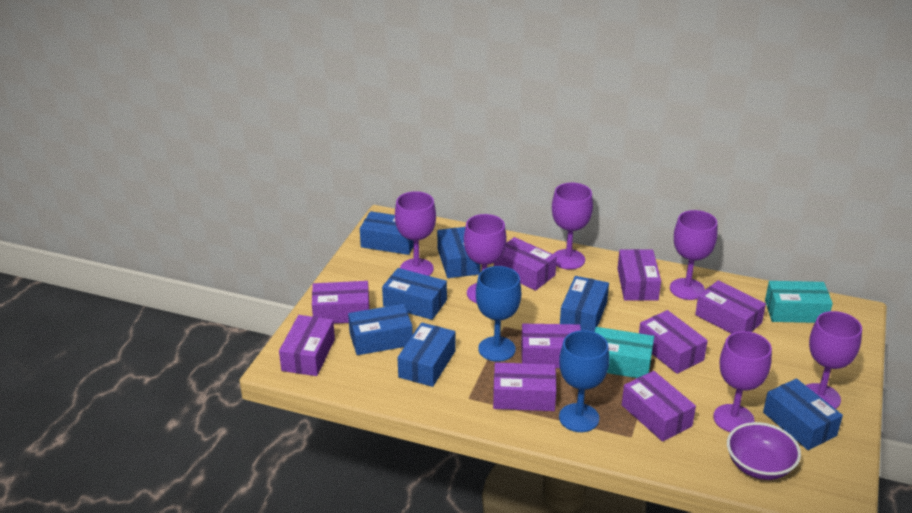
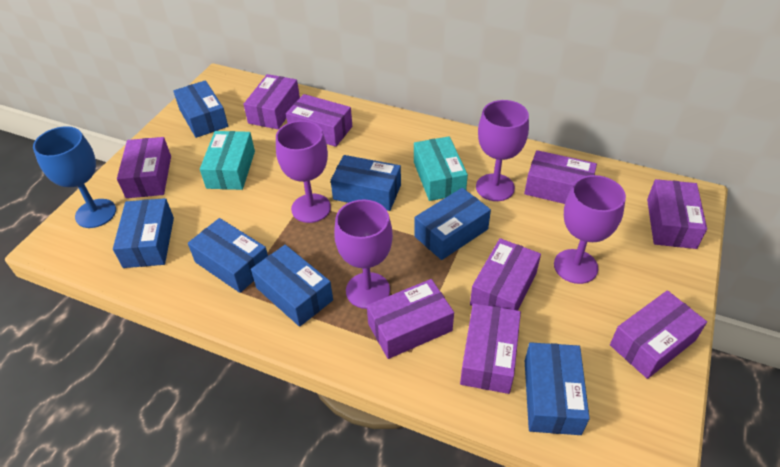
blue goblet: 2 -> 1
purple bowl: 1 -> 0
purple goblet: 6 -> 4

